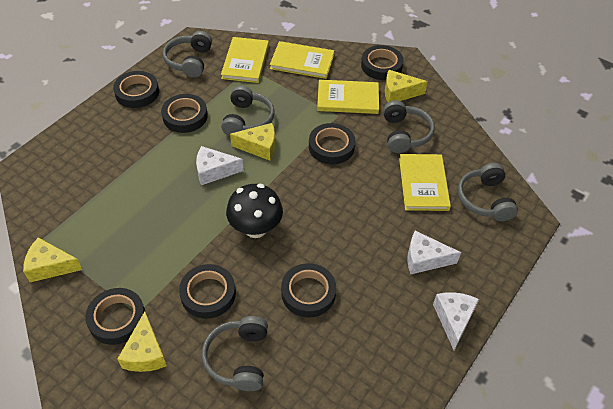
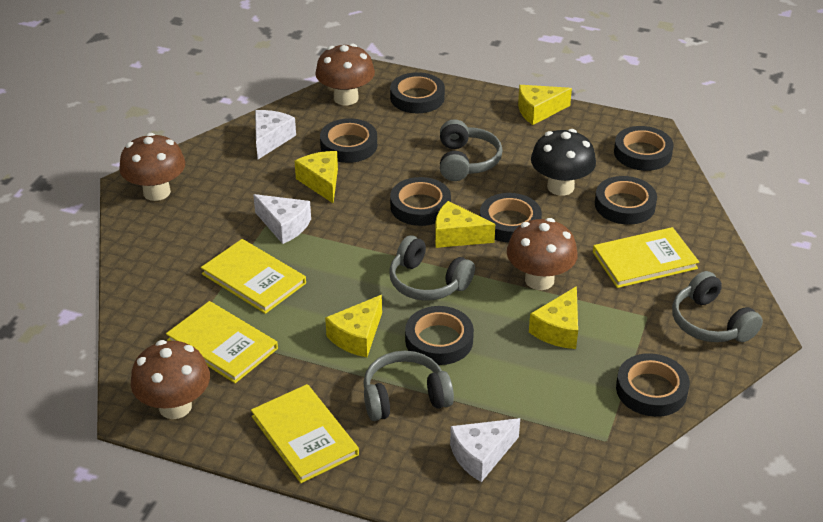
black tape: 7 -> 8
brown mushroom: 0 -> 4
grey headphones: 5 -> 4
yellow cheese: 4 -> 5

